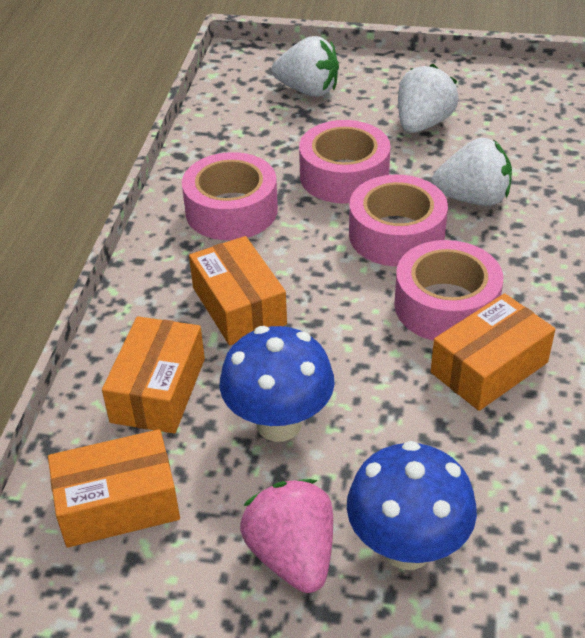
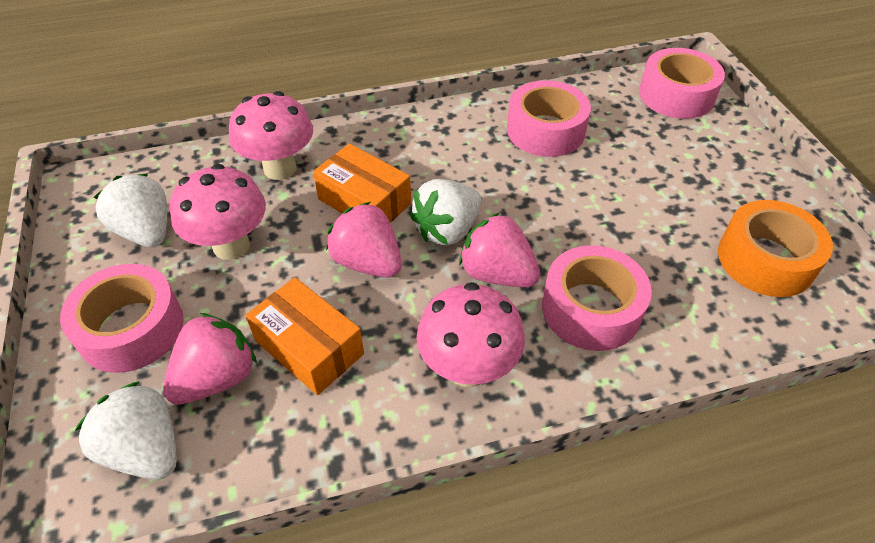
blue mushroom: 2 -> 0
orange box: 4 -> 2
orange tape: 0 -> 1
pink mushroom: 0 -> 3
pink strawberry: 1 -> 3

